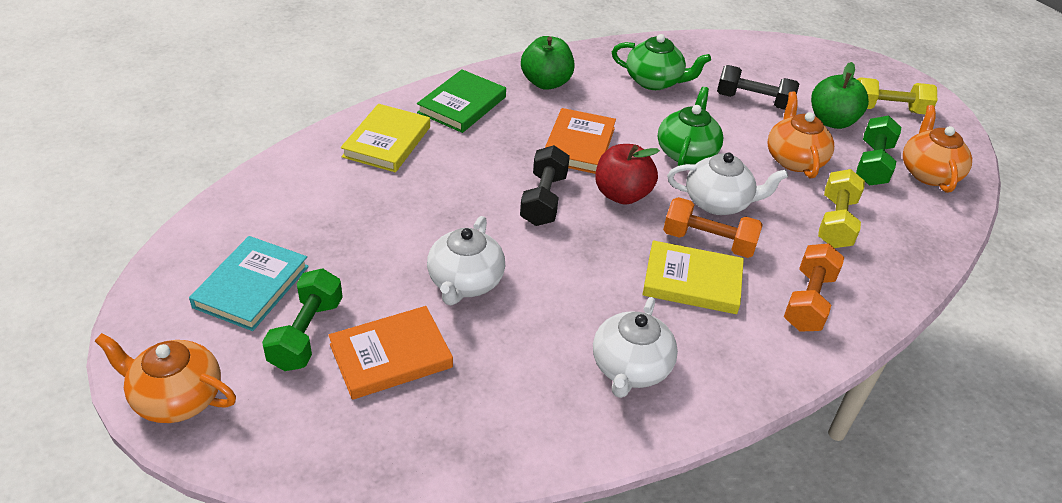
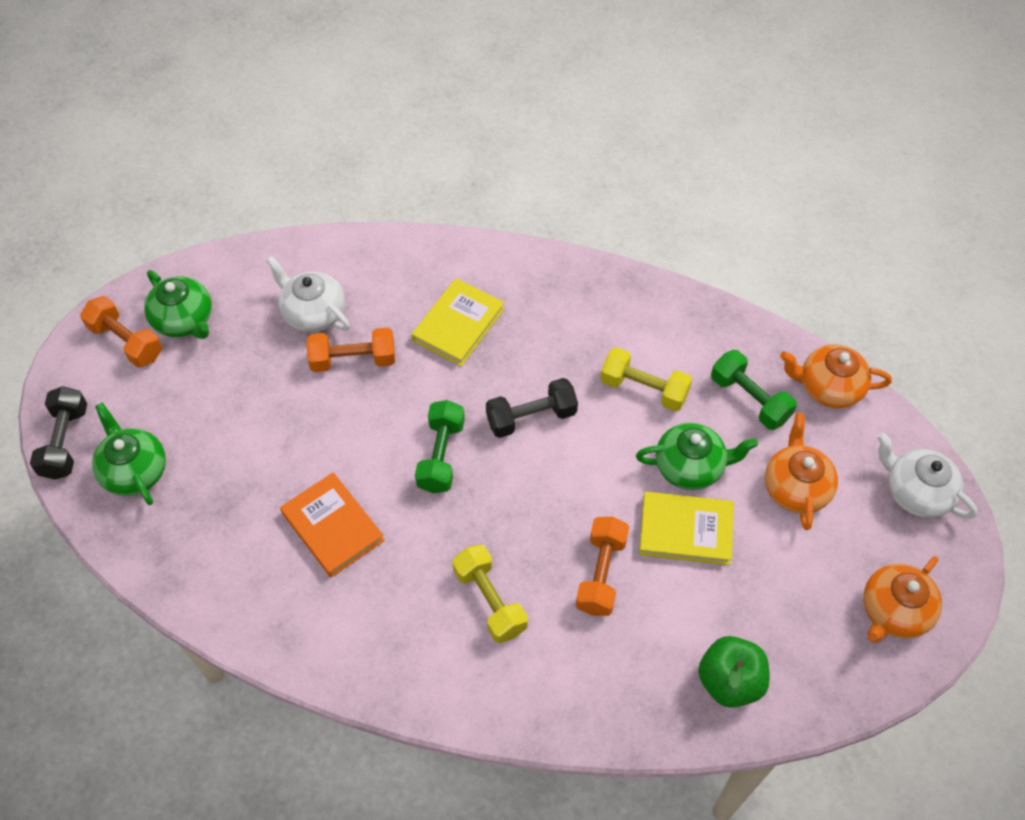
green apple: 2 -> 1
green book: 1 -> 0
green teapot: 2 -> 3
orange book: 2 -> 1
orange dumbbell: 2 -> 3
red apple: 1 -> 0
turquoise book: 1 -> 0
white teapot: 3 -> 2

